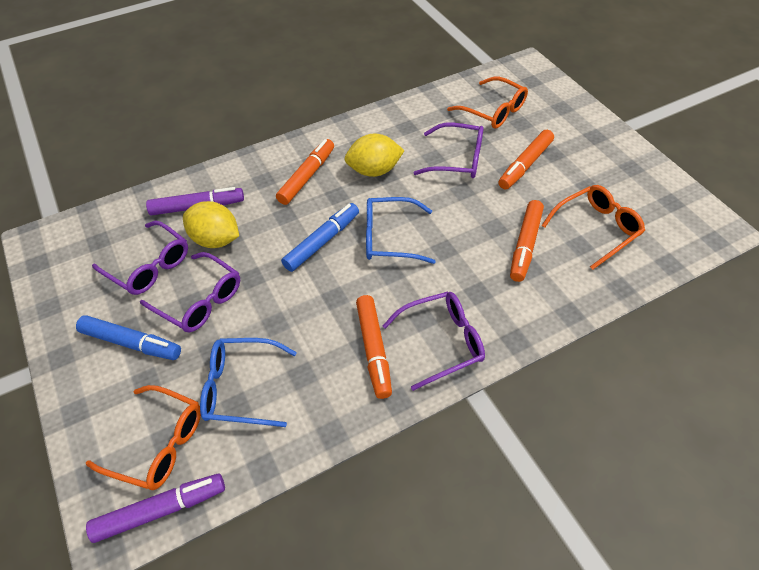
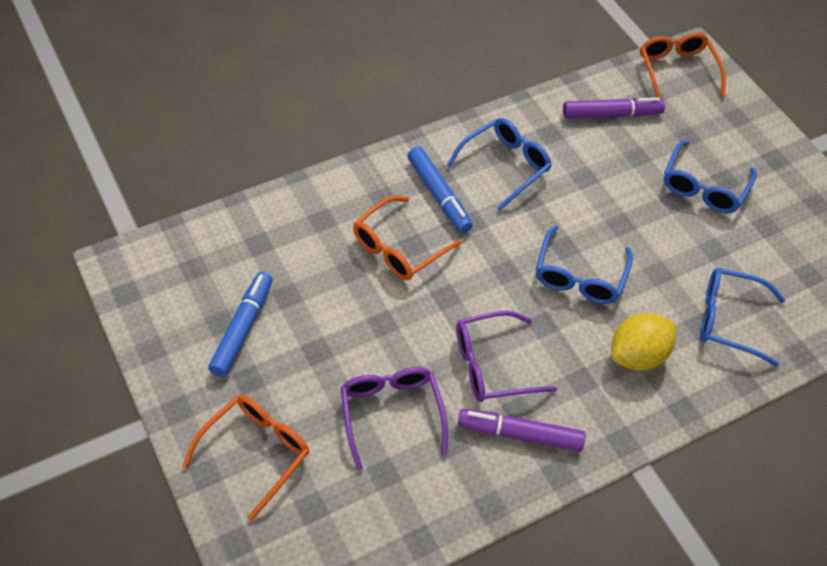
blue glasses: 2 -> 4
orange marker: 4 -> 0
purple glasses: 4 -> 2
yellow lemon: 2 -> 1

